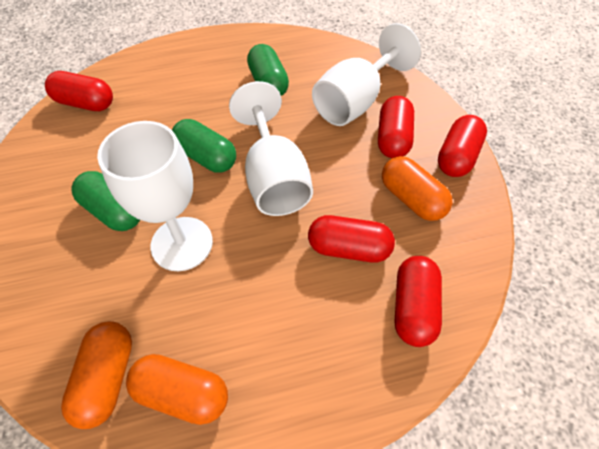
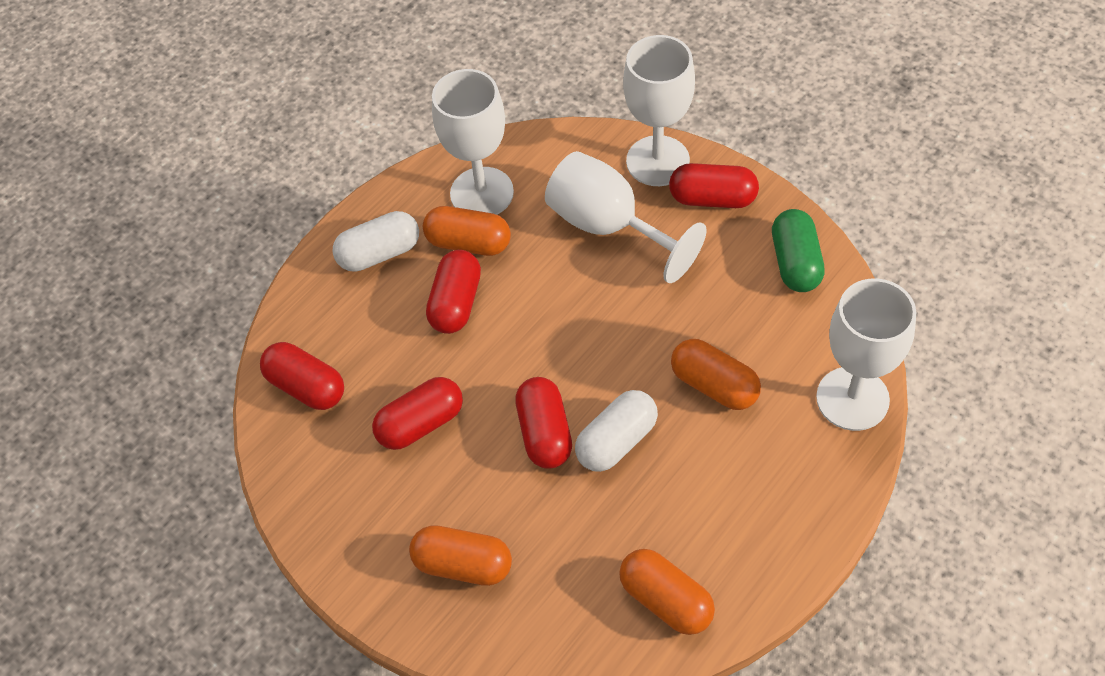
green capsule: 3 -> 1
orange capsule: 3 -> 4
white capsule: 0 -> 2
white goblet: 3 -> 4

